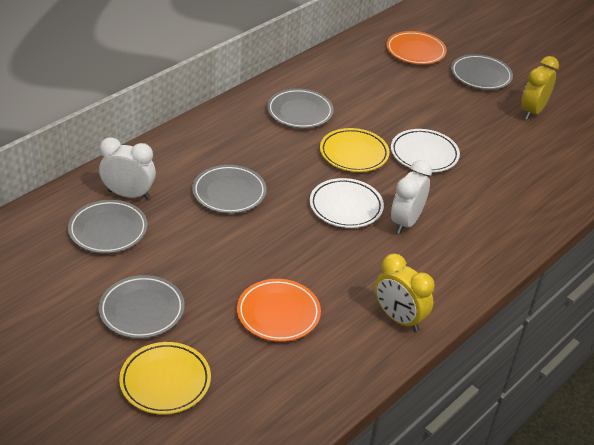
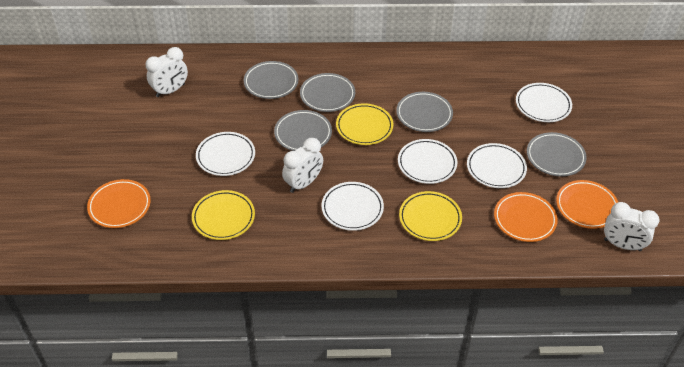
orange plate: 2 -> 3
white clock: 2 -> 3
white plate: 2 -> 5
yellow clock: 2 -> 0
yellow plate: 2 -> 3

